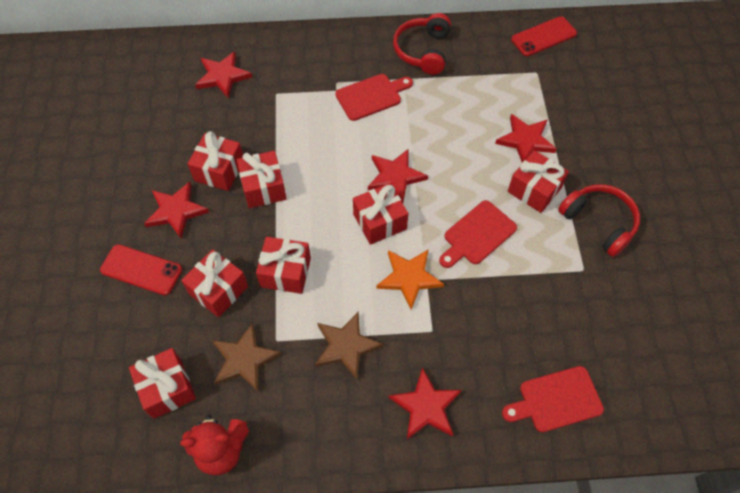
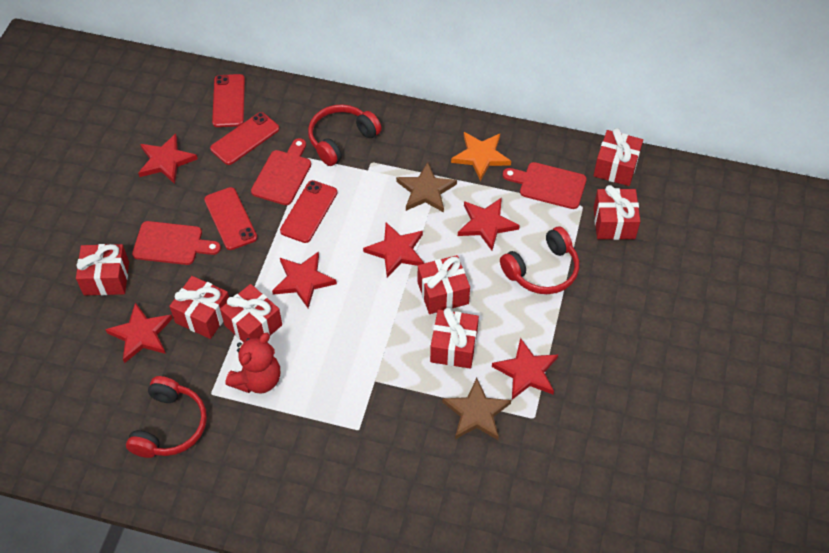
red headphones: 2 -> 3
red phone: 2 -> 4
red star: 5 -> 6

